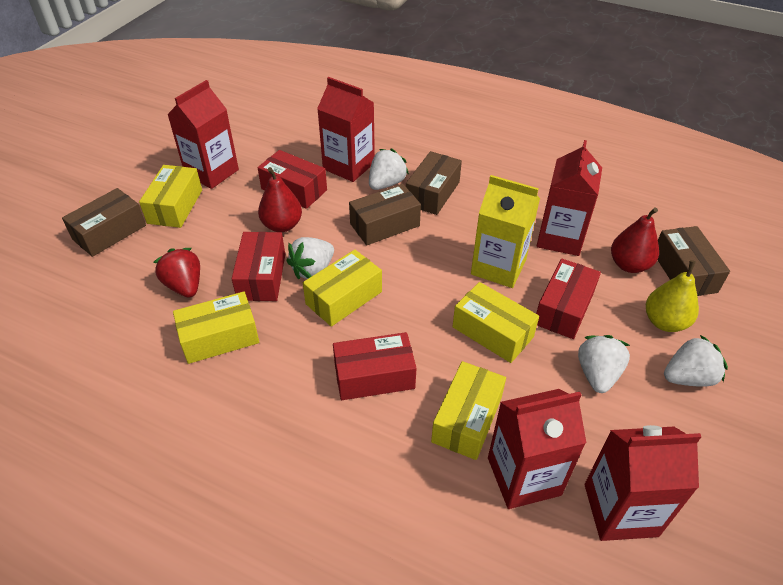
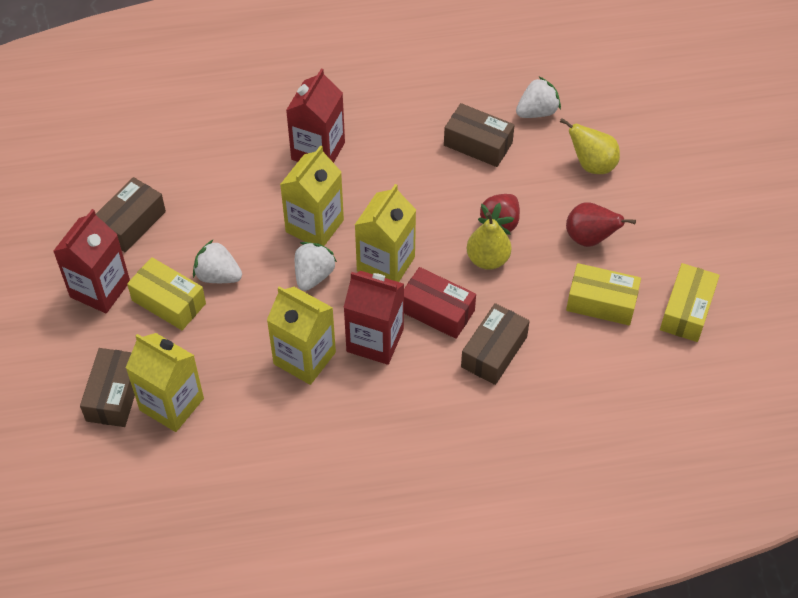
red box: 4 -> 1
red carton: 5 -> 3
red pear: 2 -> 1
white strawberry: 4 -> 3
yellow box: 5 -> 3
yellow carton: 1 -> 4
yellow pear: 1 -> 2

